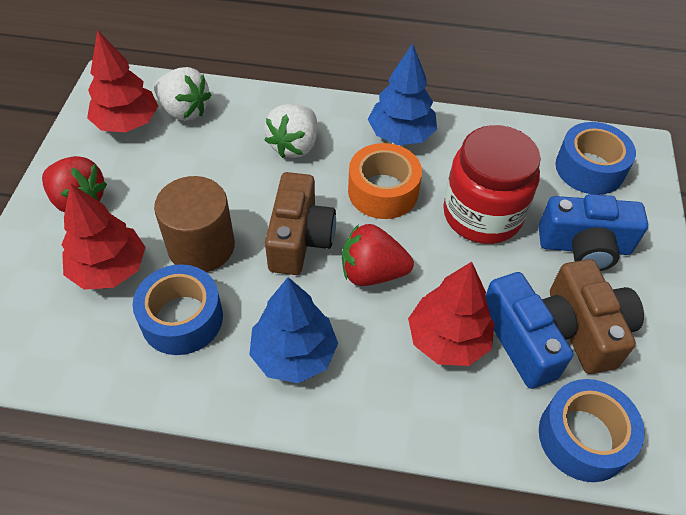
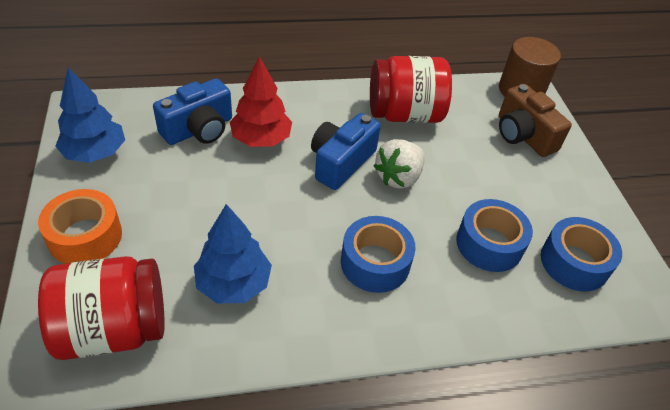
brown camera: 2 -> 1
red jar: 1 -> 2
red strawberry: 2 -> 0
red tree: 3 -> 1
white strawberry: 2 -> 1

